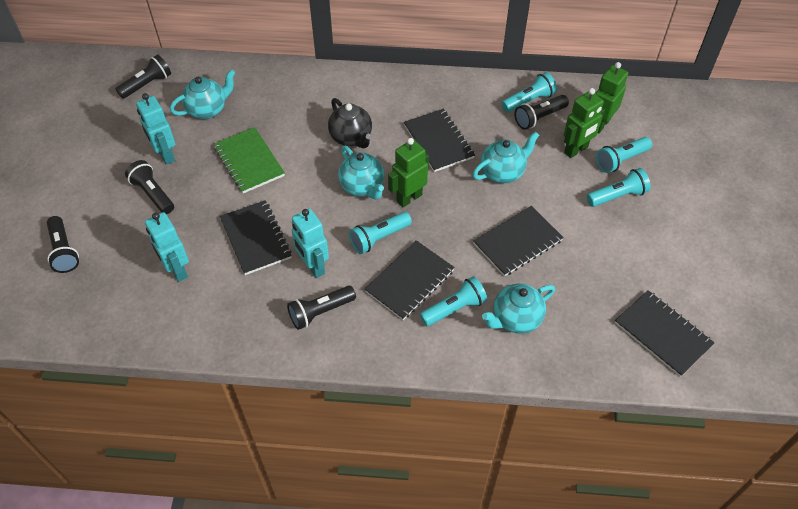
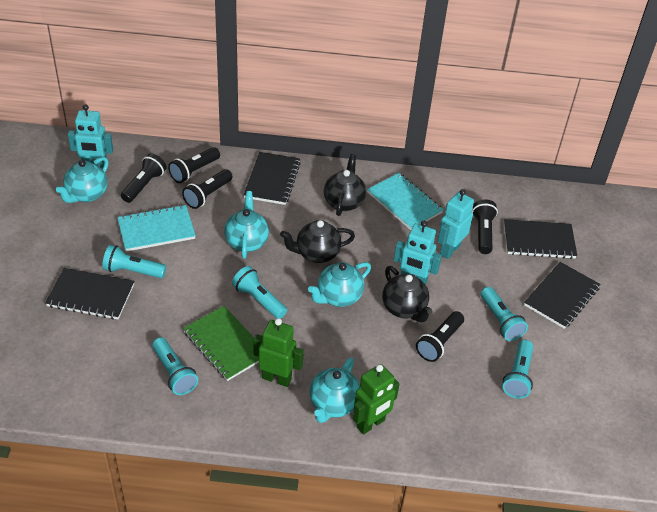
black notebook: 5 -> 4
black teapot: 1 -> 3
green robot: 3 -> 2
turquoise notebook: 0 -> 2

